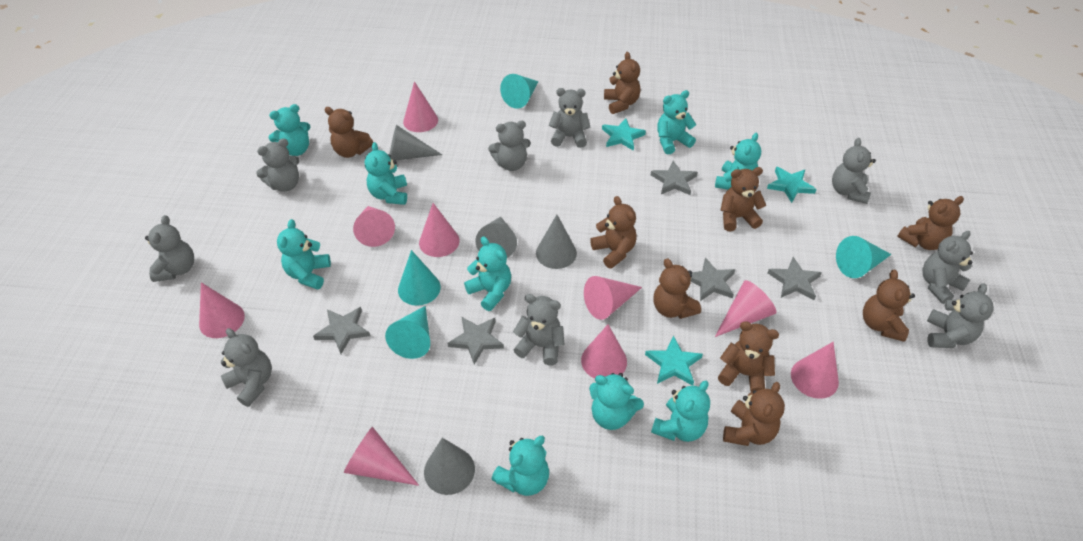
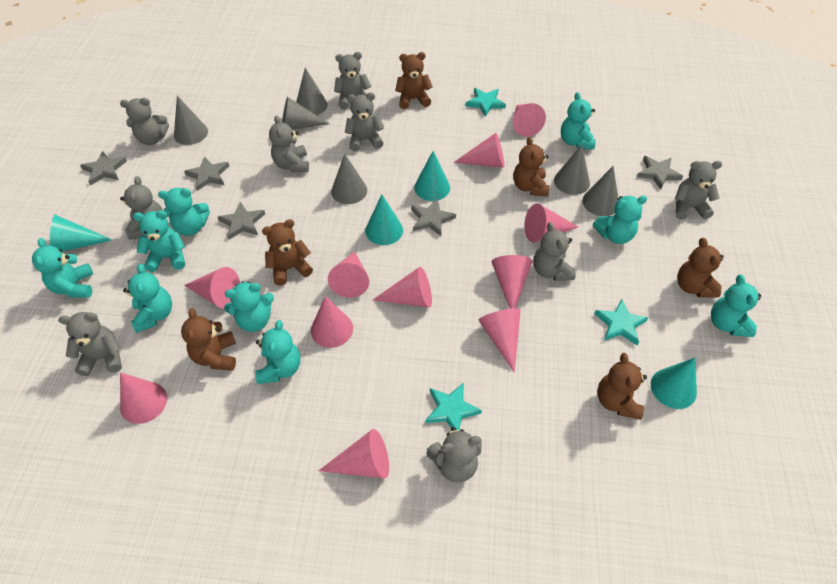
brown teddy bear: 9 -> 6
grey cone: 4 -> 6
pink cone: 9 -> 11

